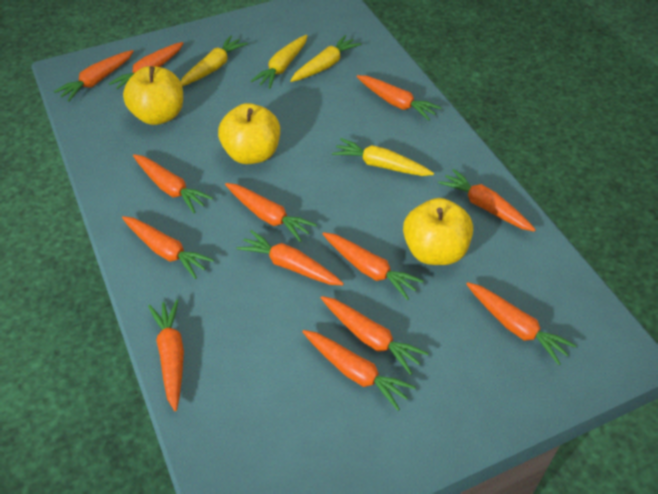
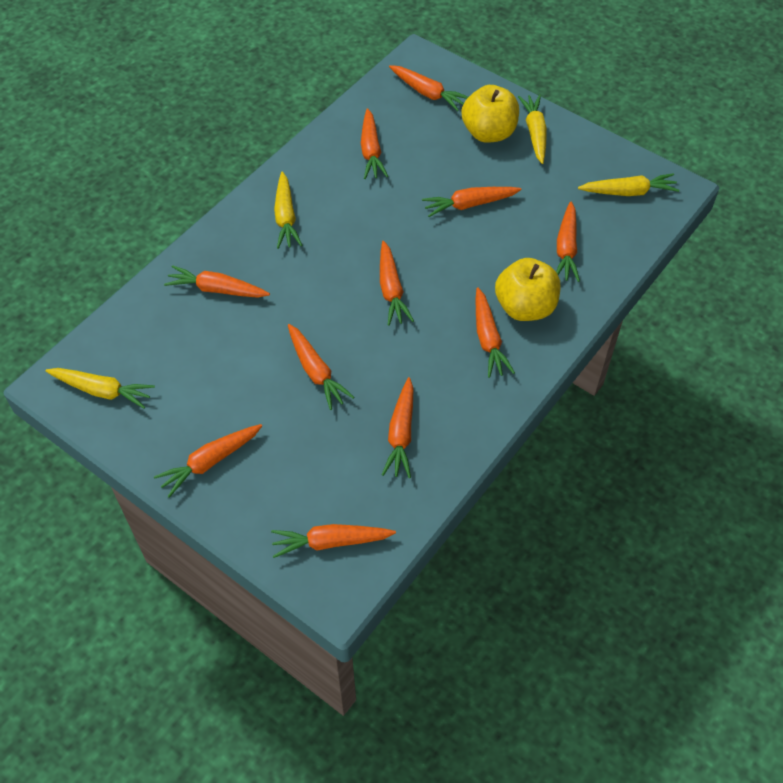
orange carrot: 13 -> 11
yellow apple: 3 -> 2

